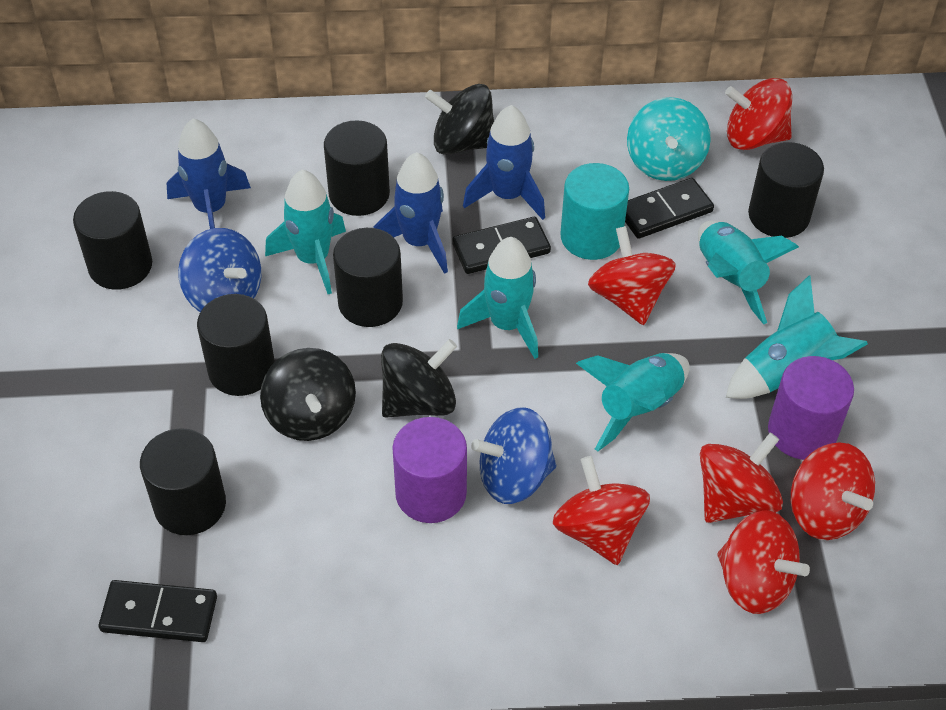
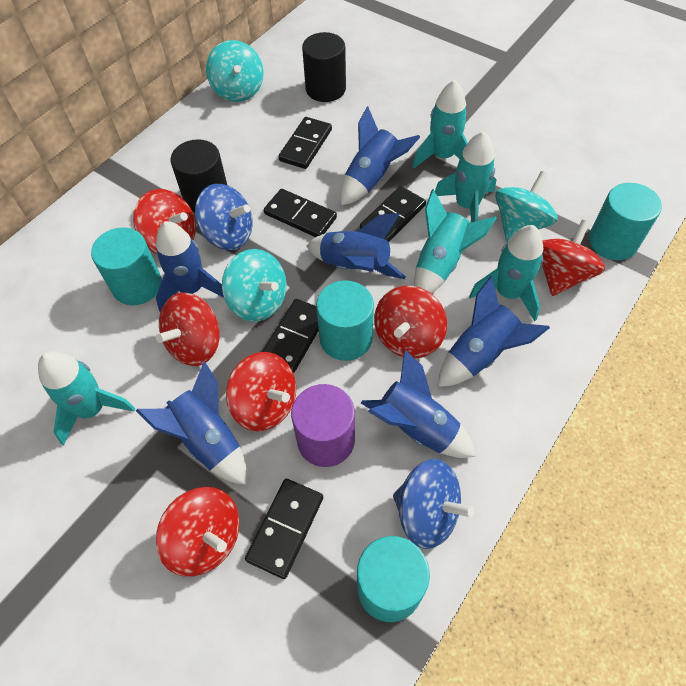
black cylinder: 6 -> 2
black domino: 3 -> 5
black spinning top: 3 -> 0
blue rocket: 3 -> 6
purple cylinder: 2 -> 1
turquoise cylinder: 1 -> 4
turquoise spinning top: 1 -> 3

